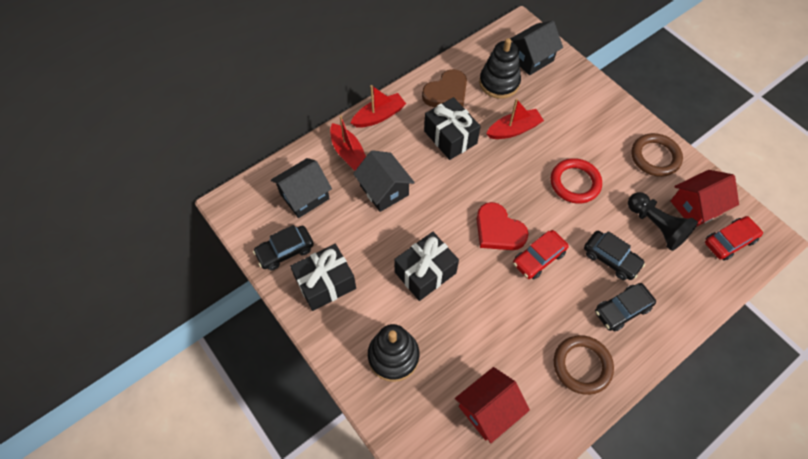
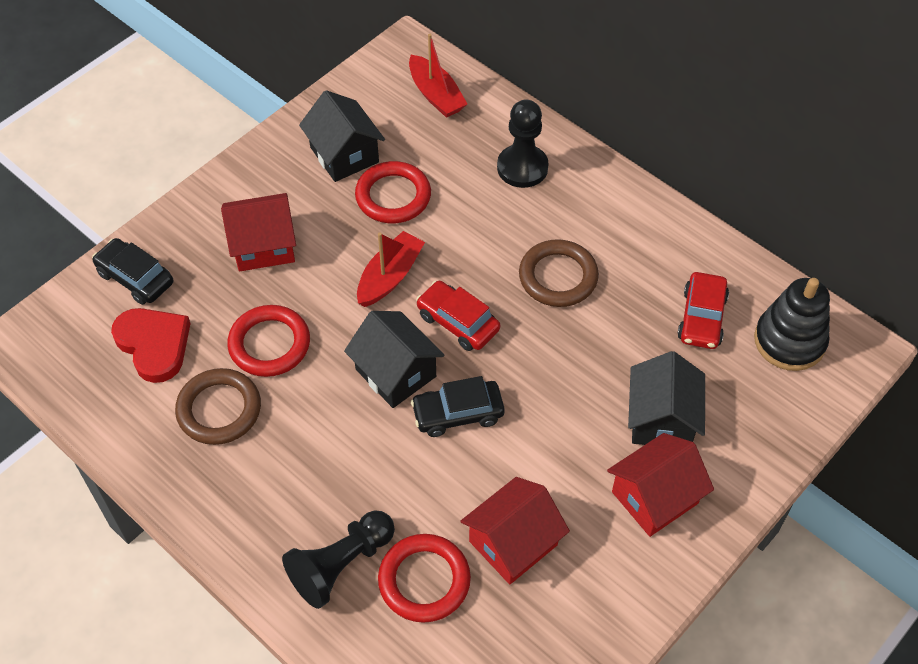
black car: 3 -> 2
black gift: 3 -> 0
black pawn: 1 -> 2
black stacking toy: 2 -> 1
brown heart: 1 -> 0
red boat: 3 -> 2
red house: 2 -> 3
red ring: 1 -> 3

